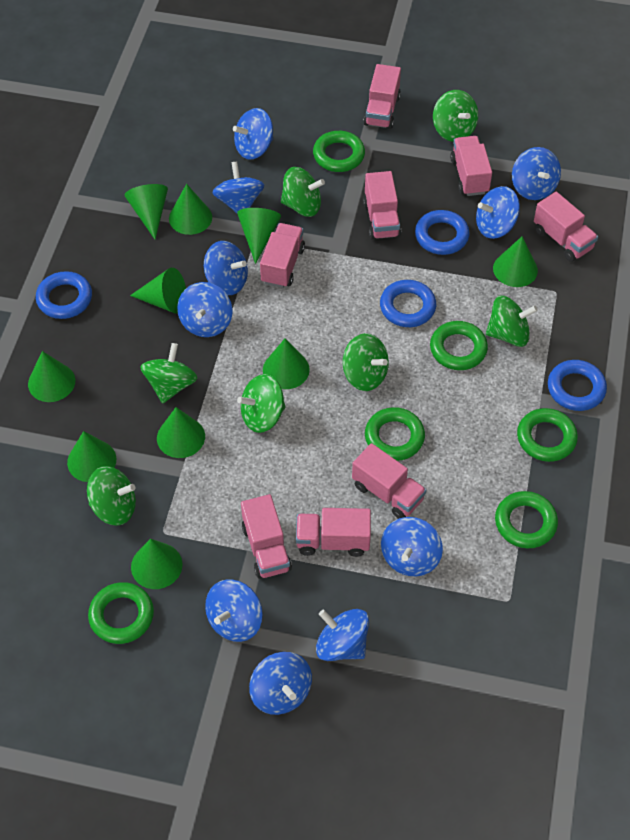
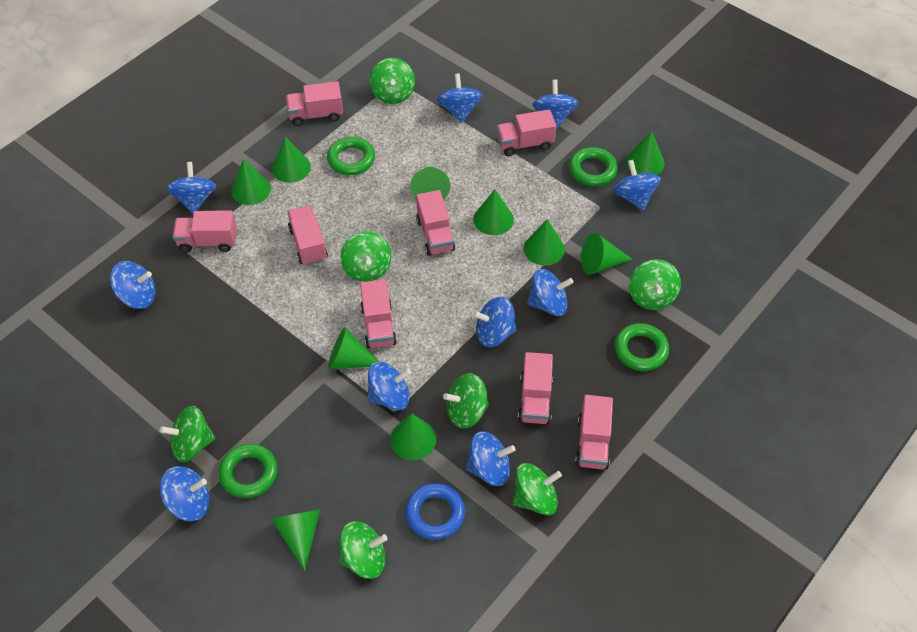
blue ring: 4 -> 1
green ring: 6 -> 4

